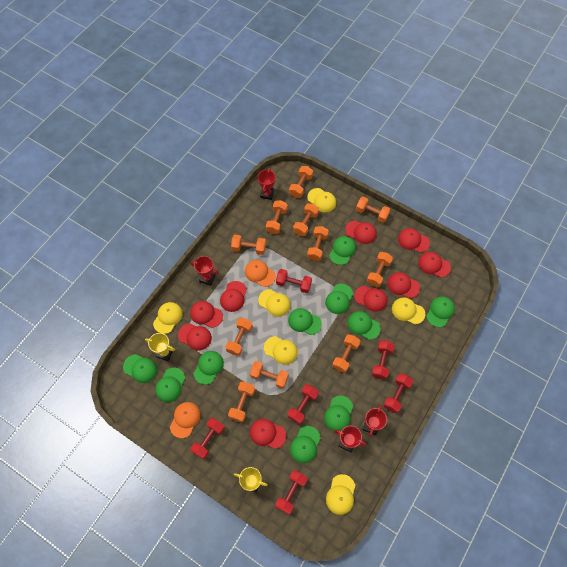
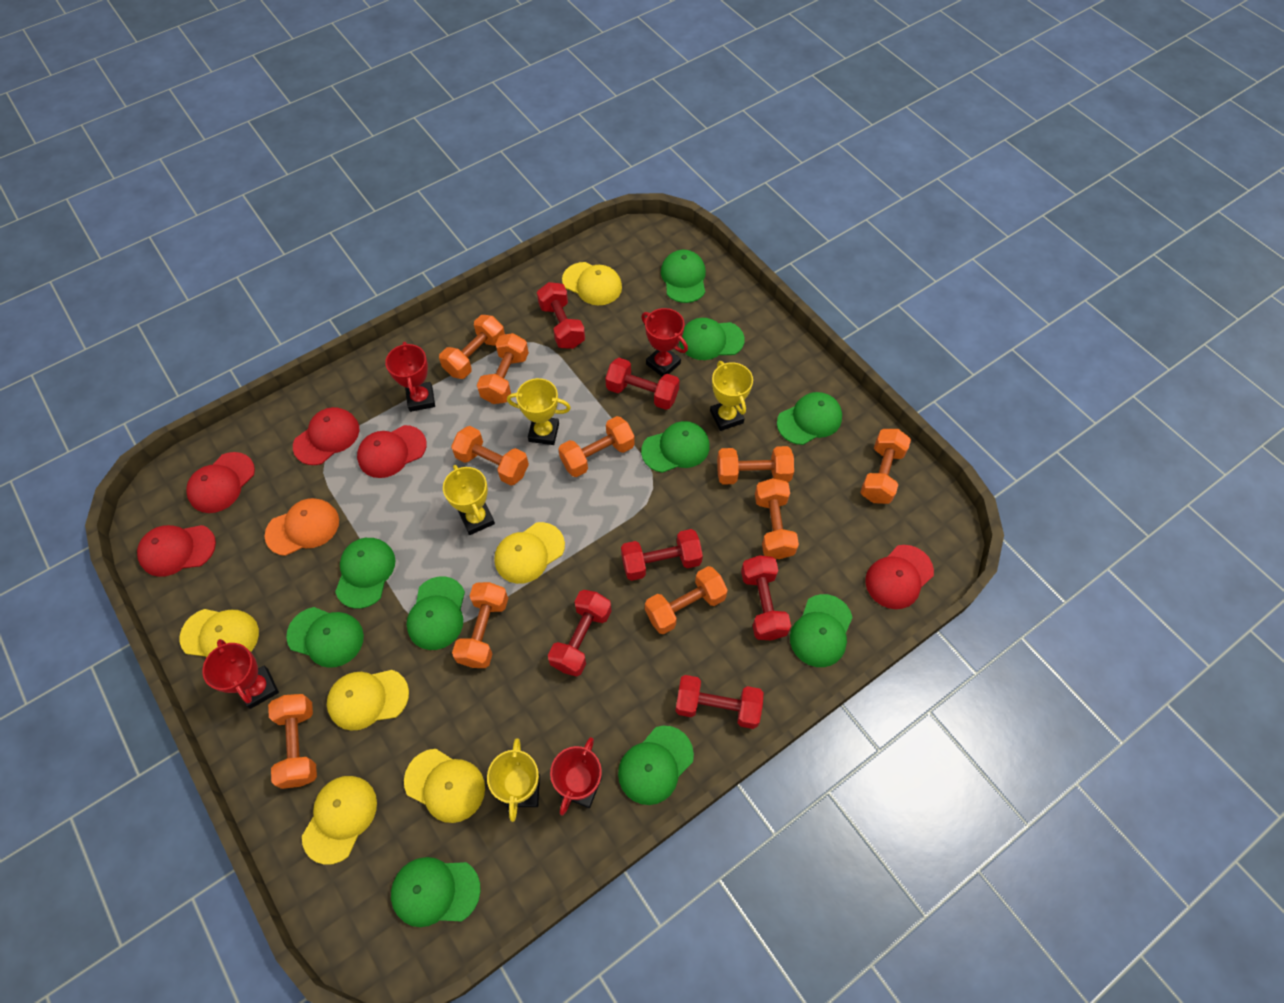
orange cap: 2 -> 1
orange dumbbell: 11 -> 10
red cap: 9 -> 5
yellow trophy: 2 -> 4

